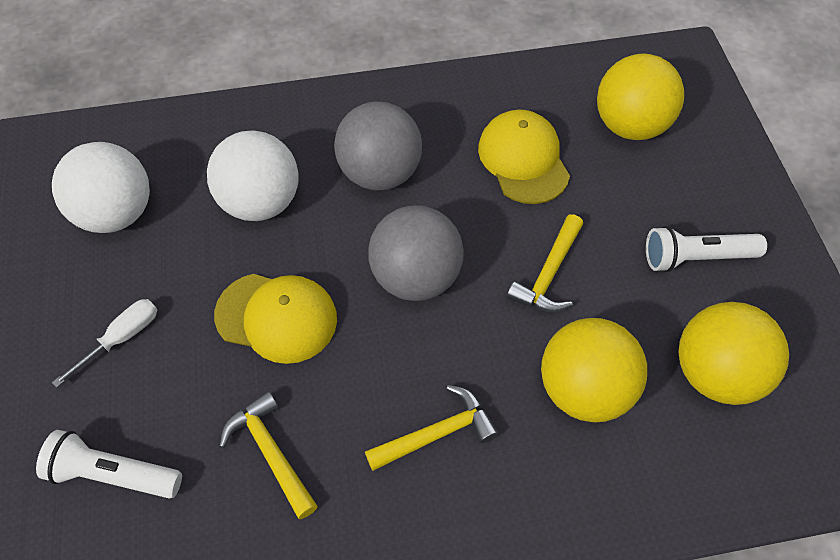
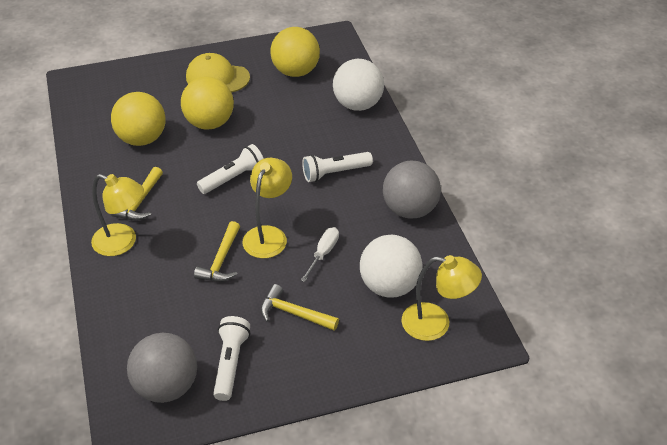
white flashlight: 2 -> 3
yellow cap: 2 -> 1
yellow lamp: 0 -> 3

